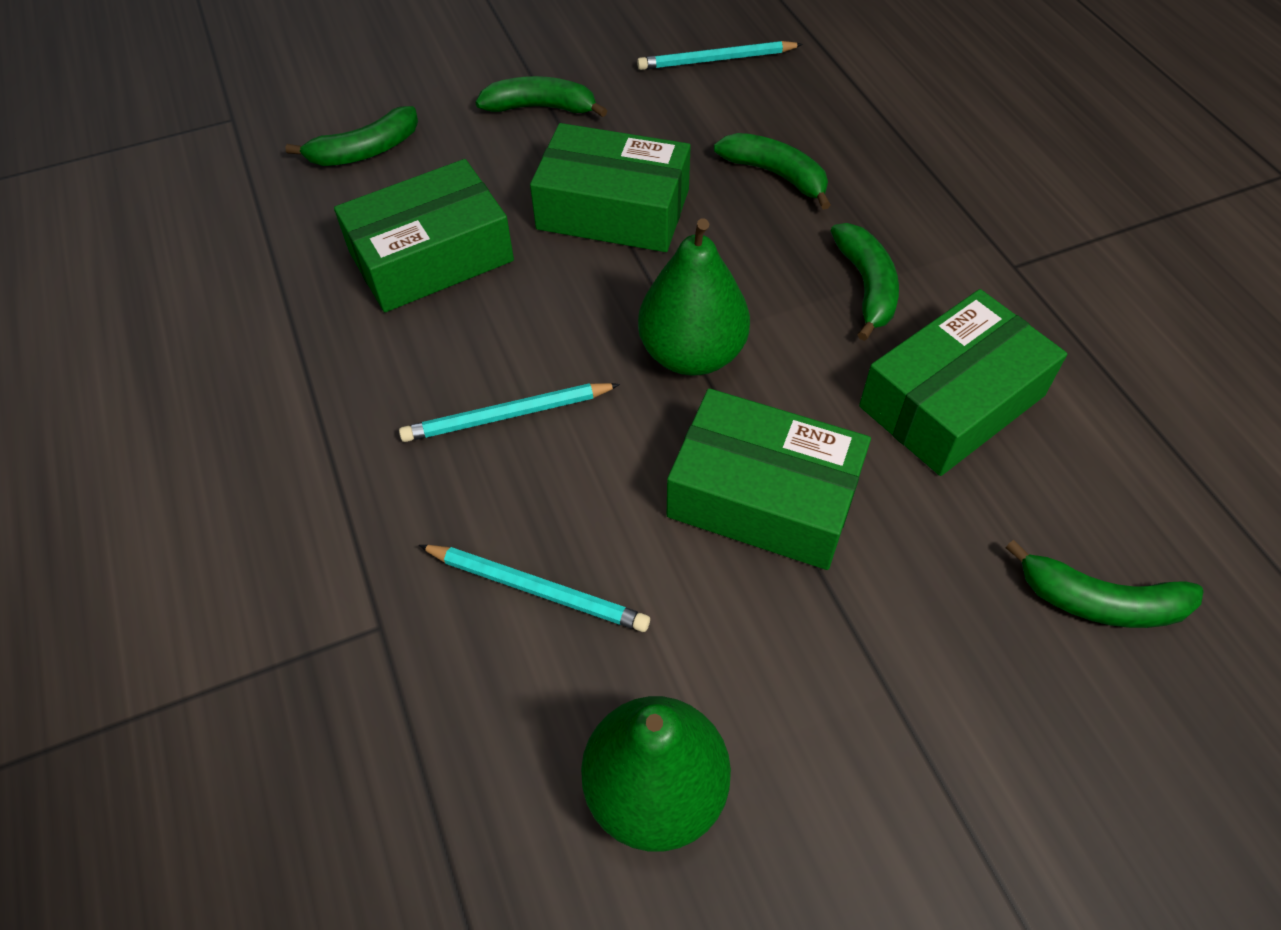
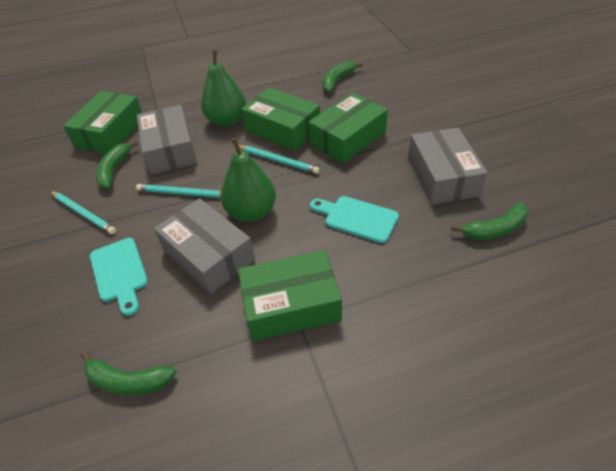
green banana: 5 -> 4
grey box: 0 -> 3
turquoise cutting board: 0 -> 2

